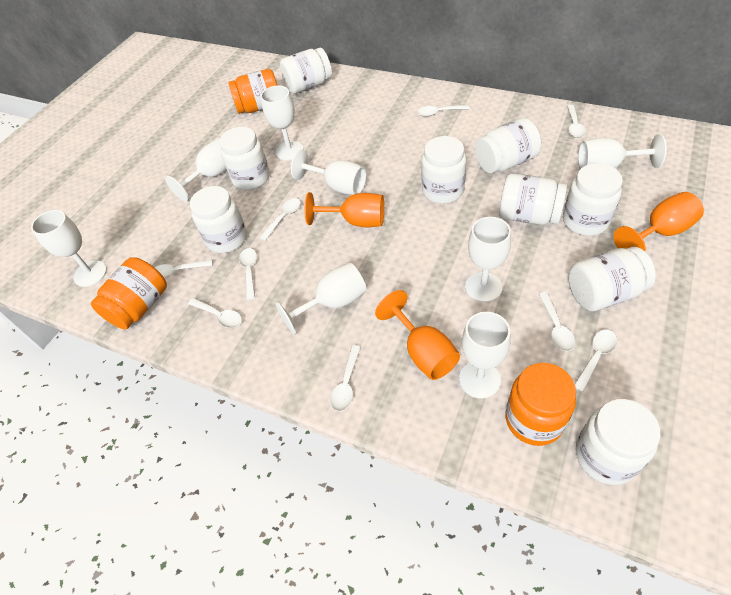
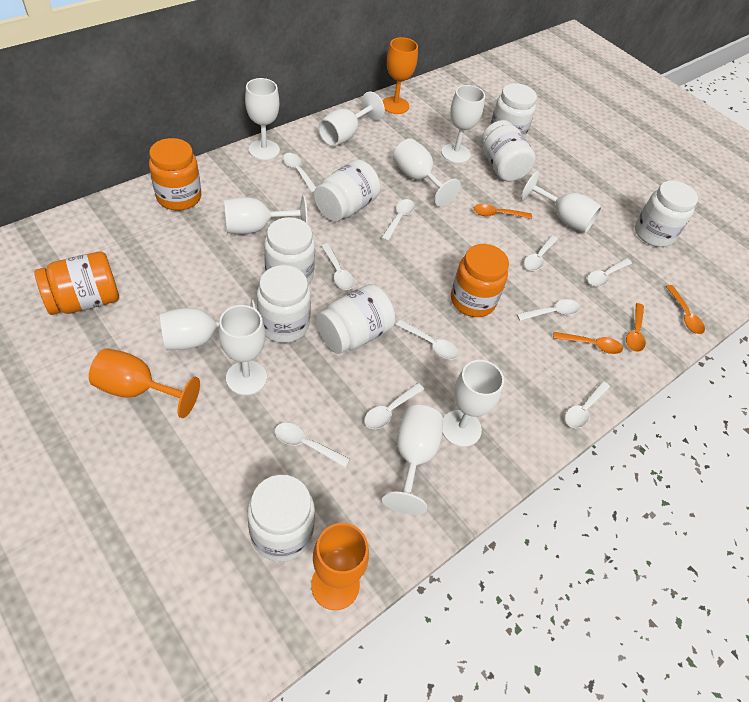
orange spoon: 0 -> 4
white goblet: 8 -> 10
white jar: 9 -> 8
white spoon: 9 -> 10

